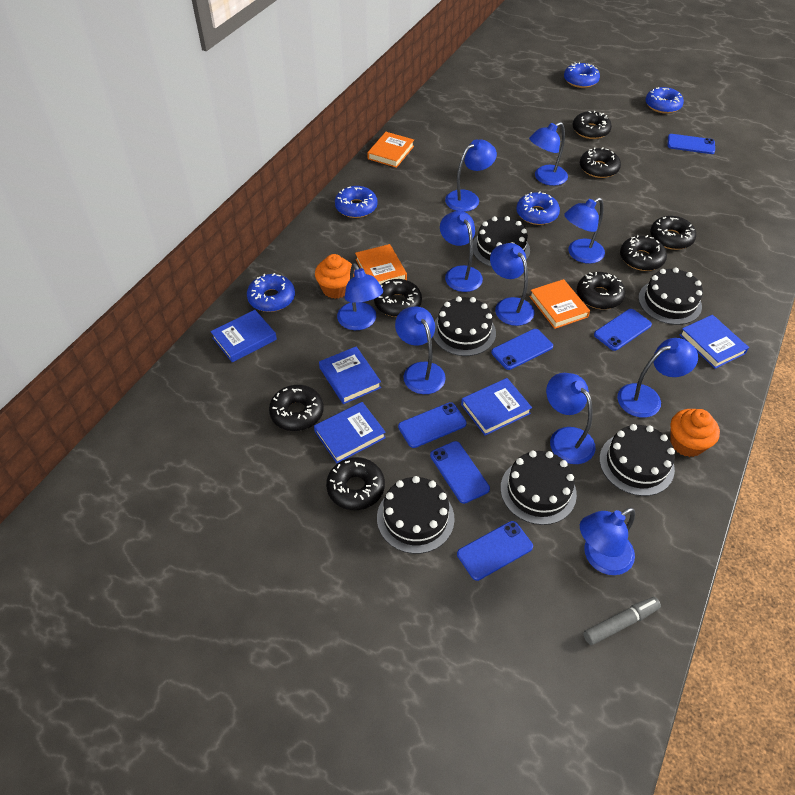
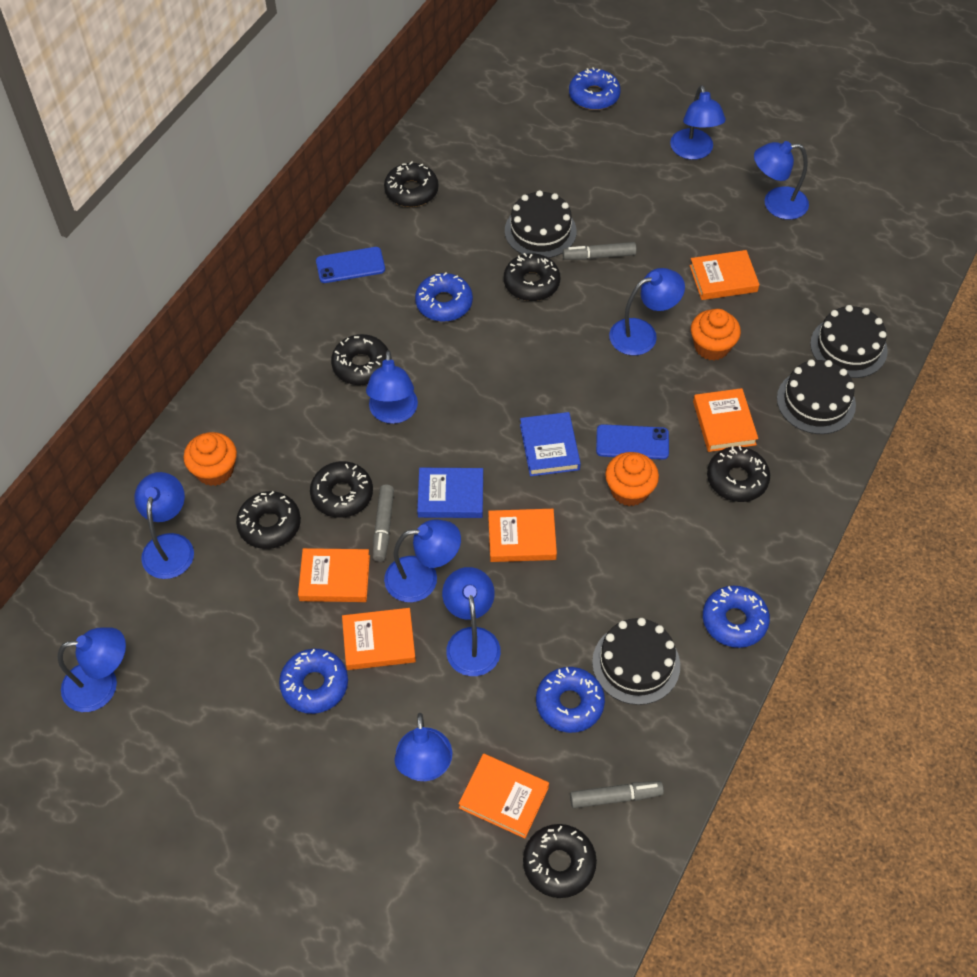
black cake: 6 -> 4
black donut: 8 -> 7
blue book: 5 -> 2
blue lamp: 10 -> 9
blue phone: 6 -> 2
grey marker: 1 -> 3
orange book: 3 -> 6
orange cupcake: 2 -> 3

